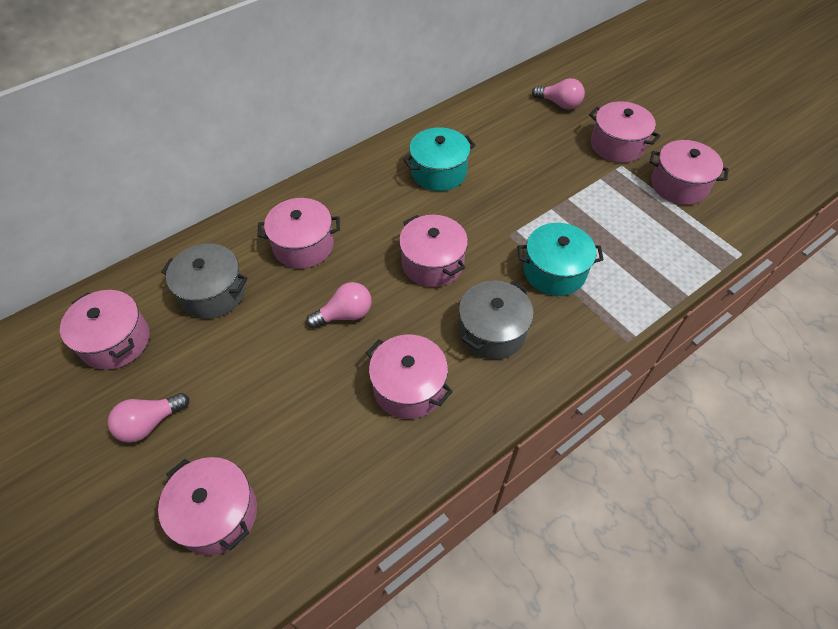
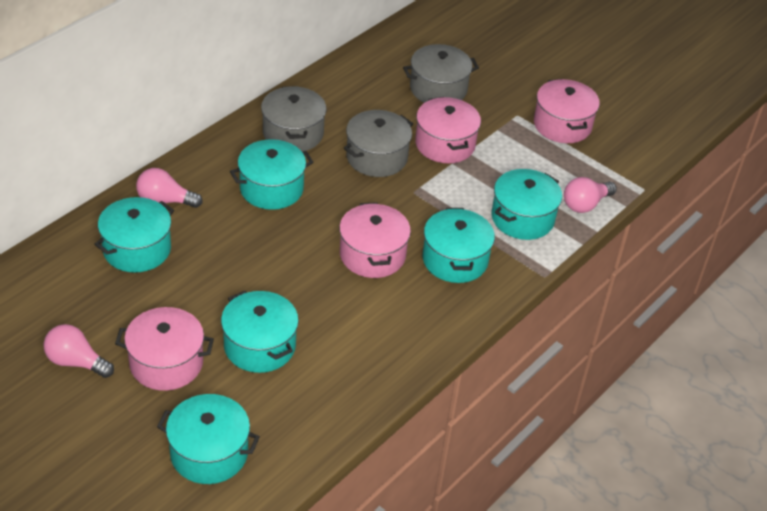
grey pot: 2 -> 3
pink pot: 7 -> 4
turquoise pot: 2 -> 6

